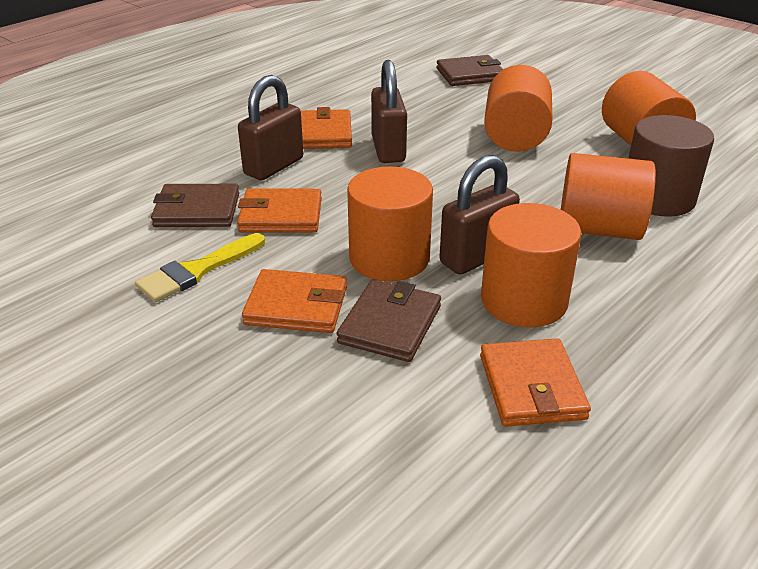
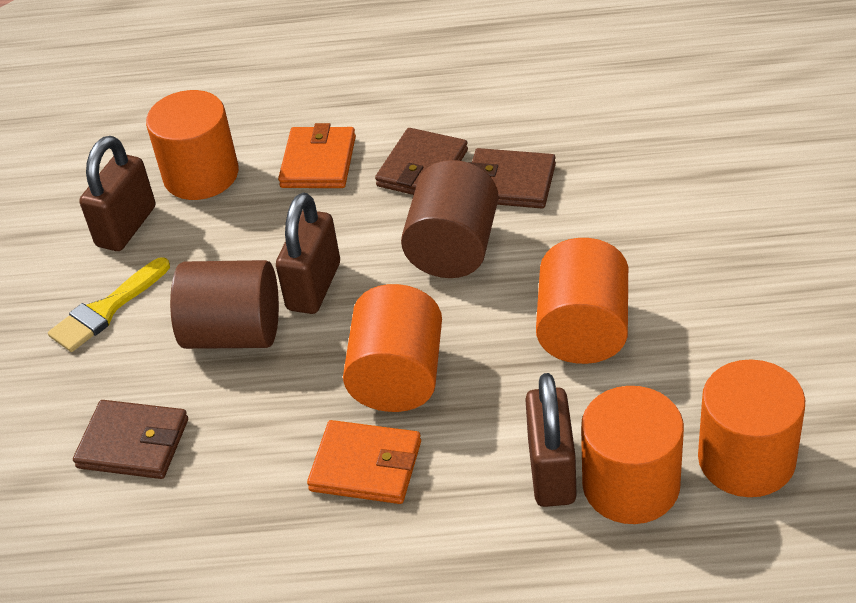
brown cylinder: 1 -> 2
orange wallet: 4 -> 2

